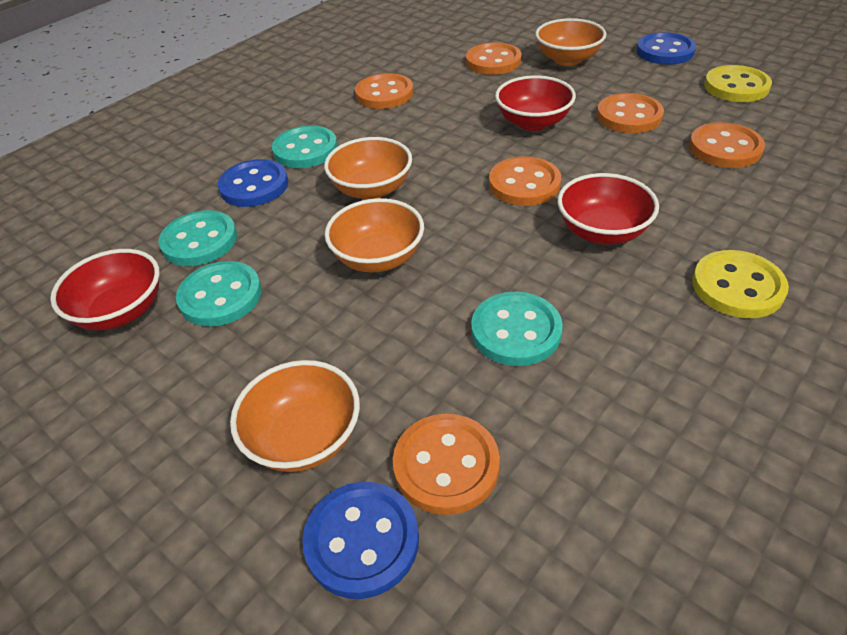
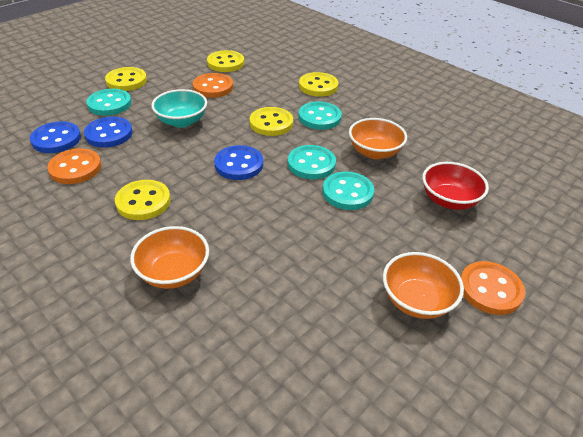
orange bowl: 4 -> 3
orange button: 6 -> 3
red bowl: 3 -> 1
turquoise bowl: 0 -> 1
yellow button: 2 -> 5

